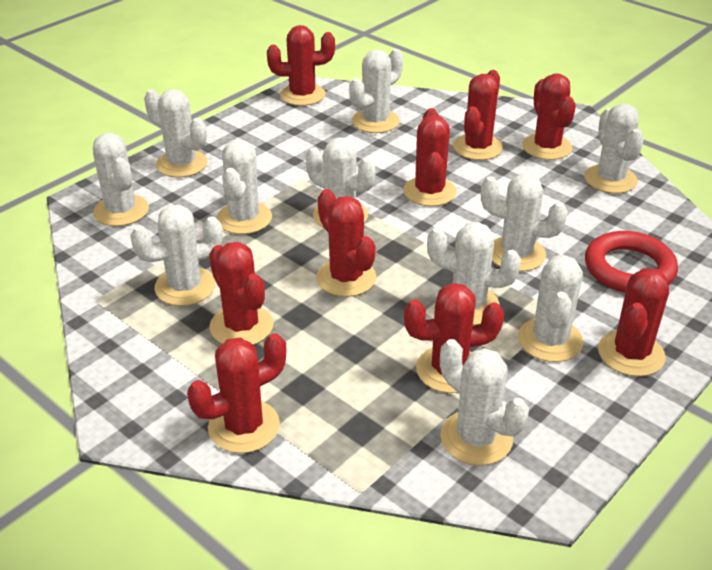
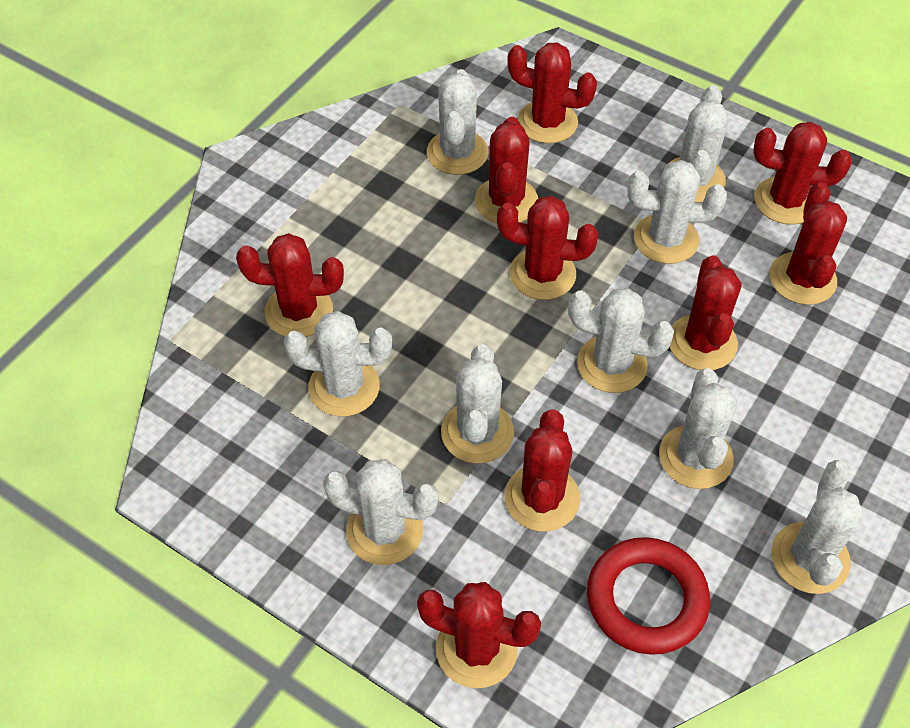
white cactus: 11 -> 9

